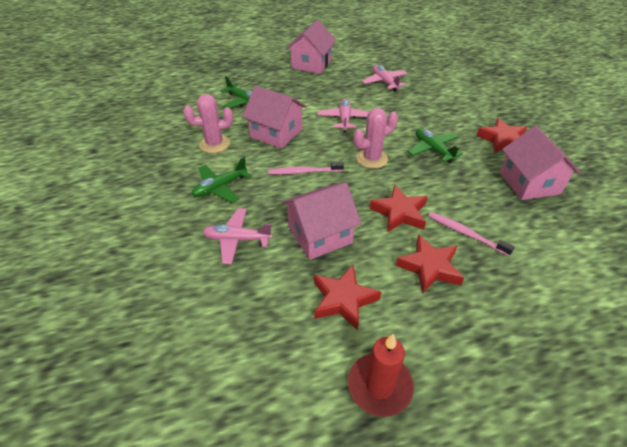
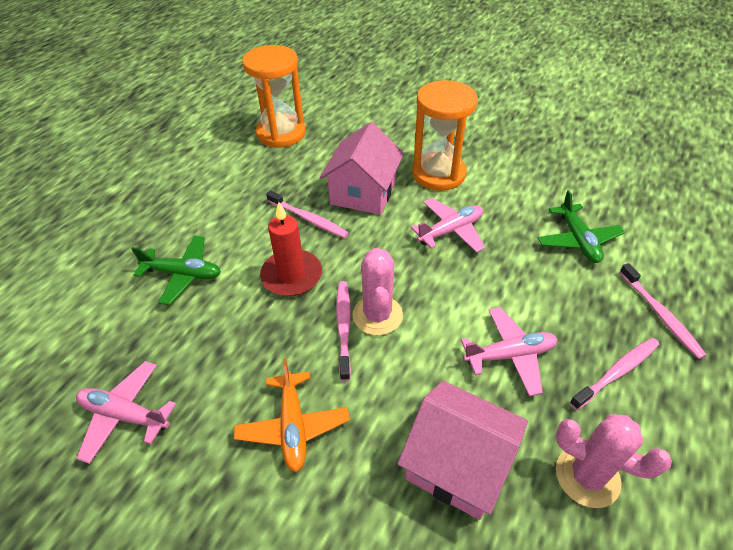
green plane: 3 -> 2
orange hourglass: 0 -> 2
orange plane: 0 -> 1
pink house: 4 -> 2
pink toothbrush: 2 -> 4
red star: 4 -> 0

